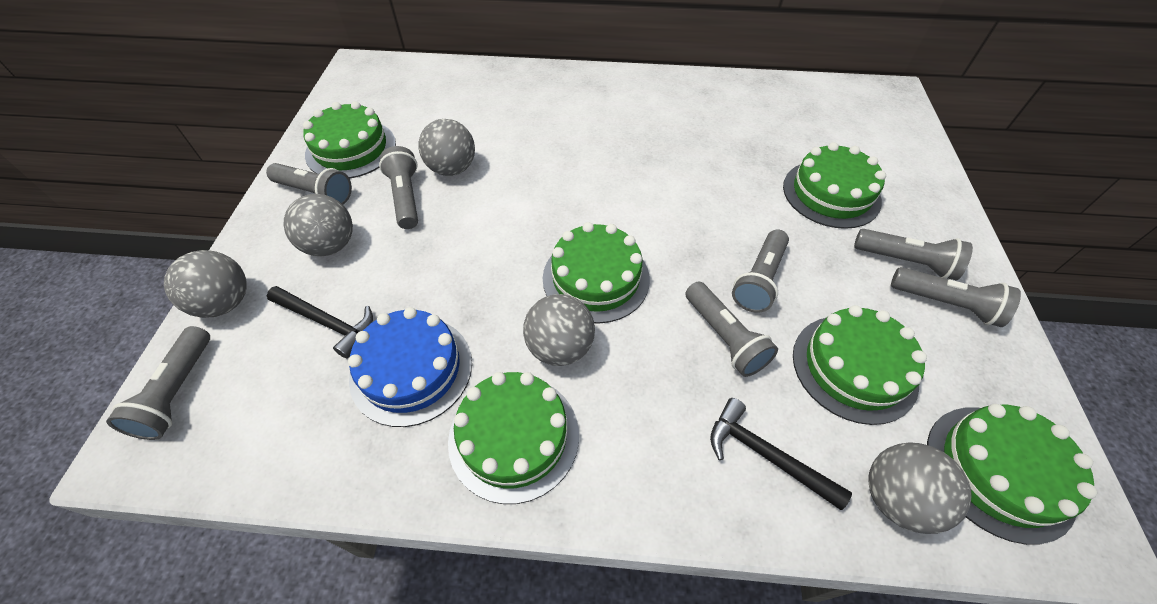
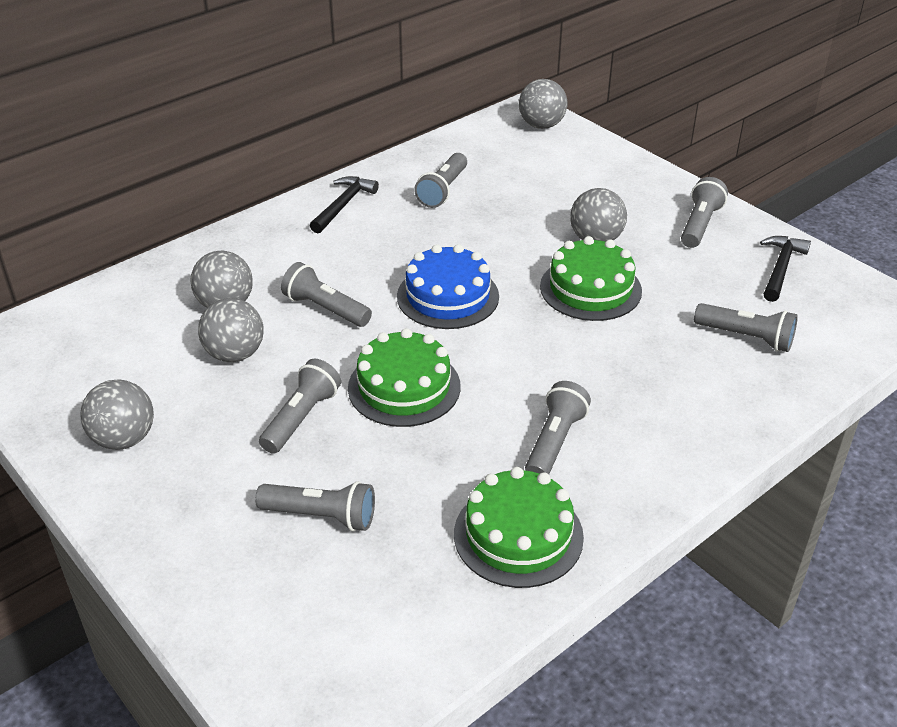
green cake: 6 -> 3

